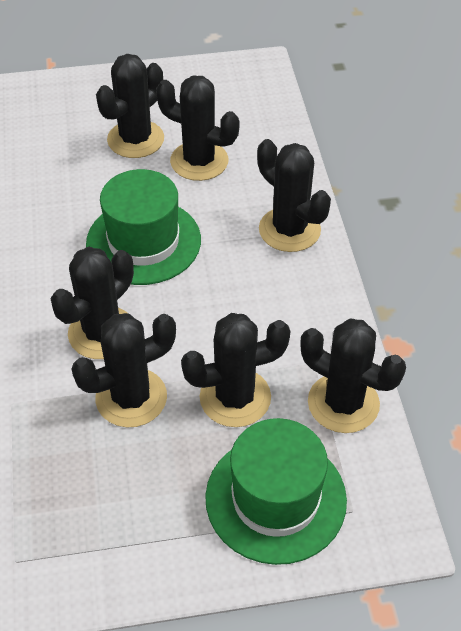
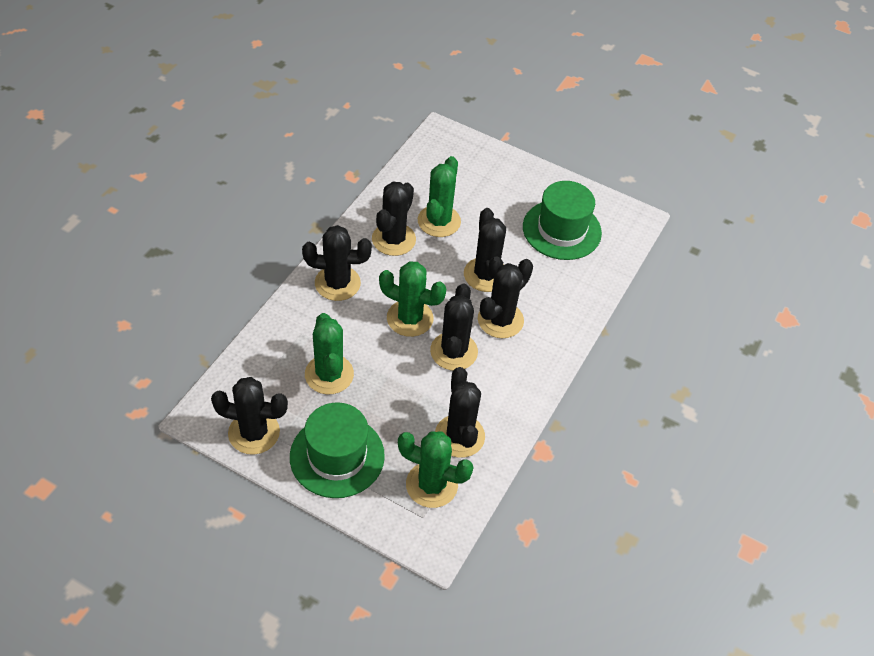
green cactus: 0 -> 4

